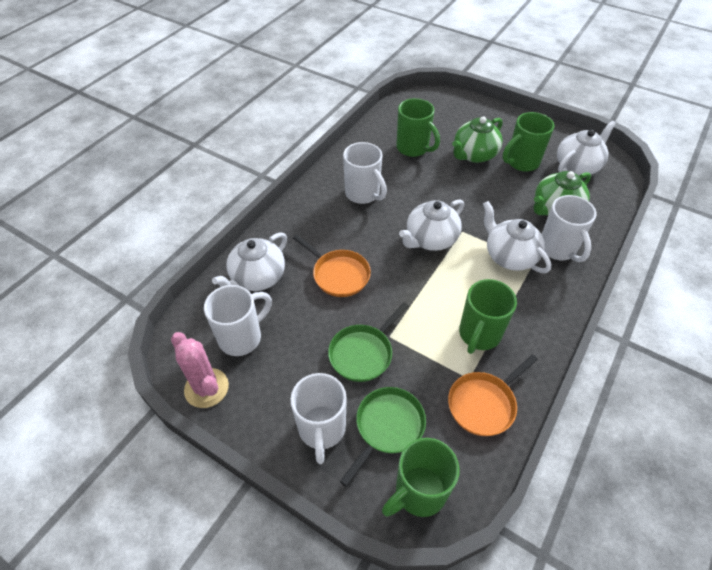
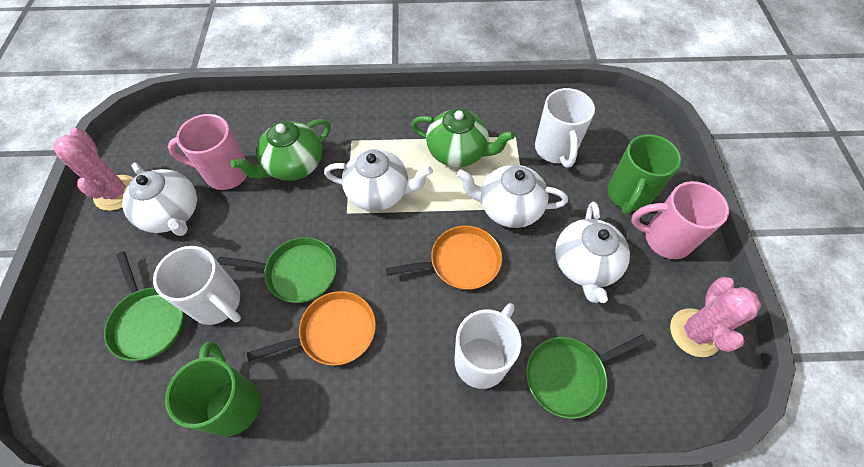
green mug: 4 -> 2
green pan: 2 -> 3
pink cactus: 1 -> 2
pink mug: 0 -> 2
white mug: 4 -> 3

